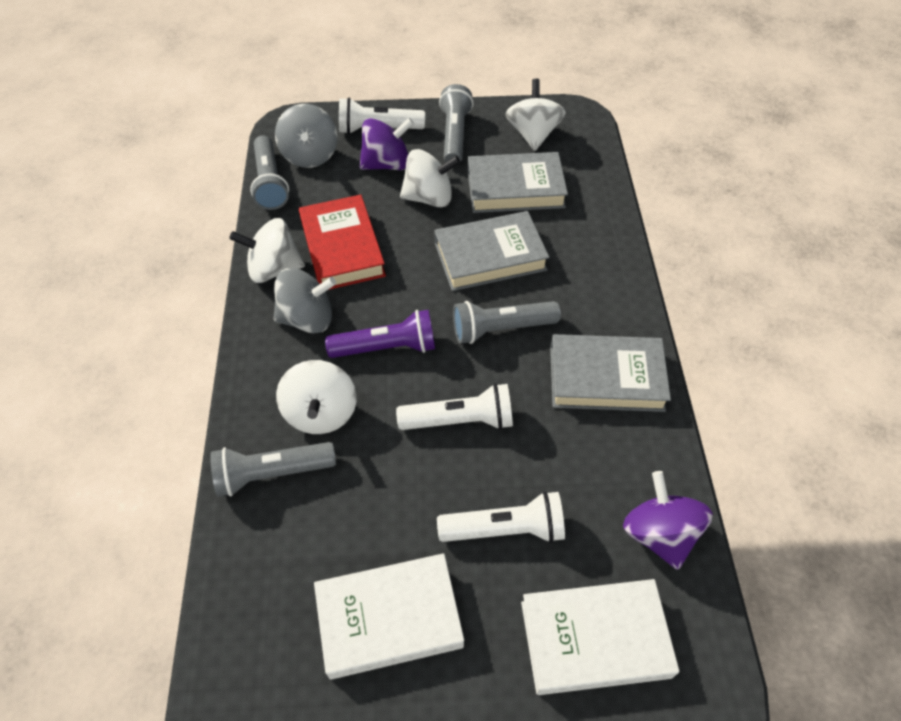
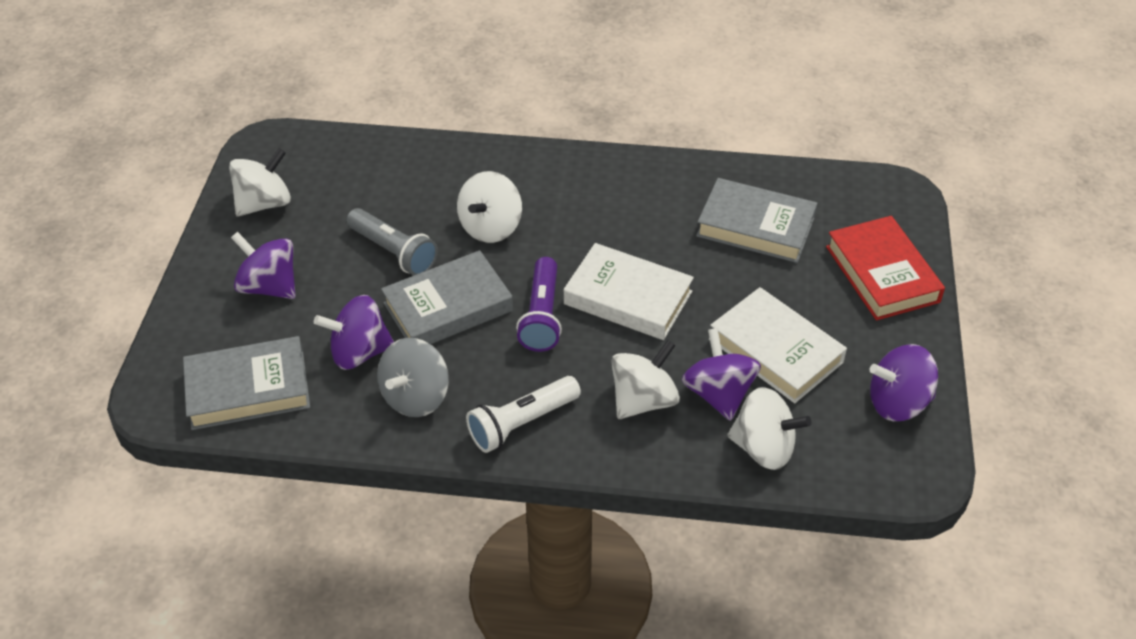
grey flashlight: 4 -> 1
grey spinning top: 2 -> 1
purple spinning top: 2 -> 4
white flashlight: 3 -> 1

